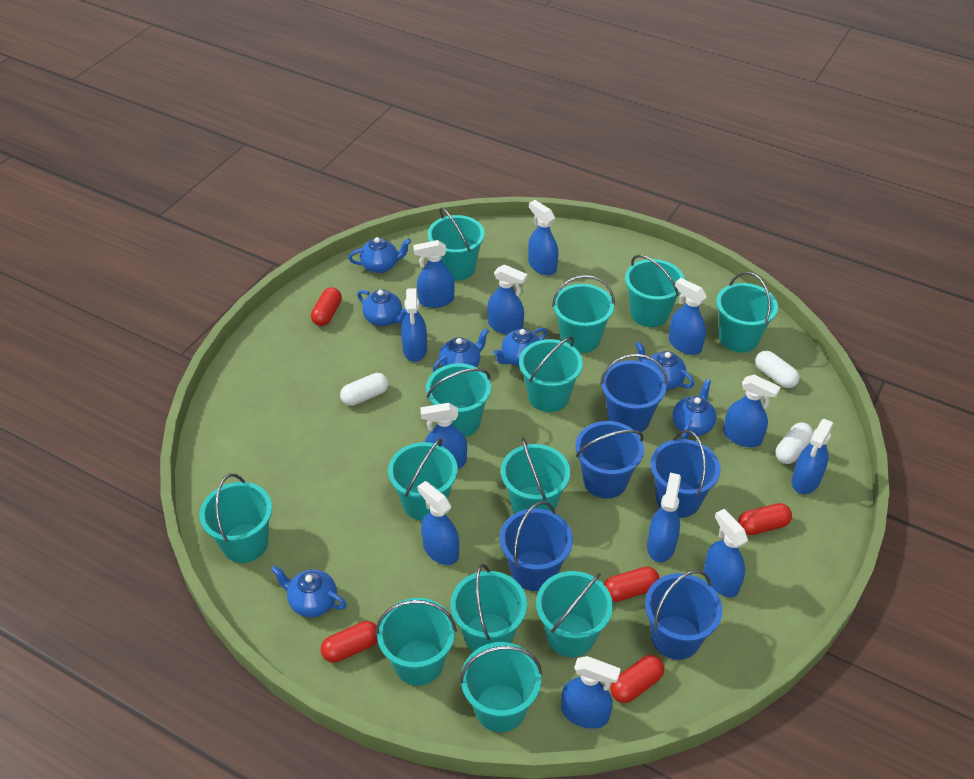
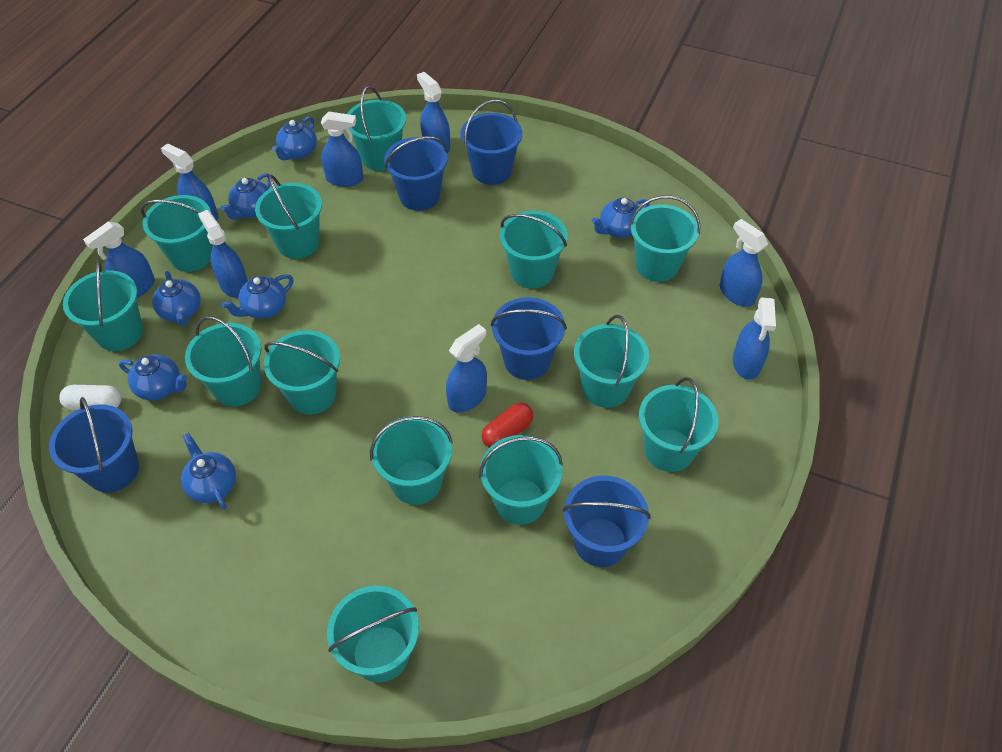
blue spray bottle: 12 -> 8
red capsule: 5 -> 1
white capsule: 3 -> 1

